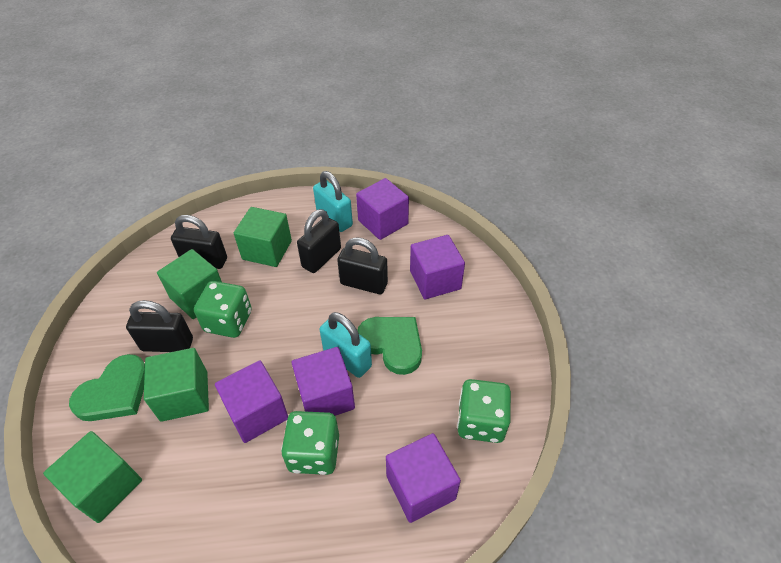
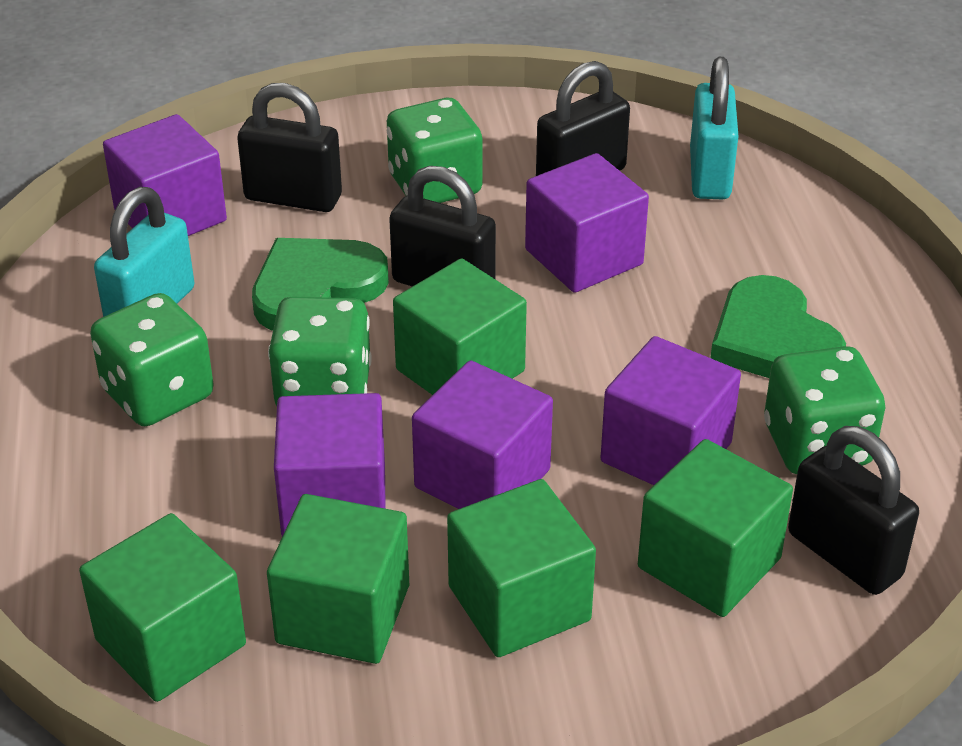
green cube: 4 -> 5
green dice: 3 -> 4

